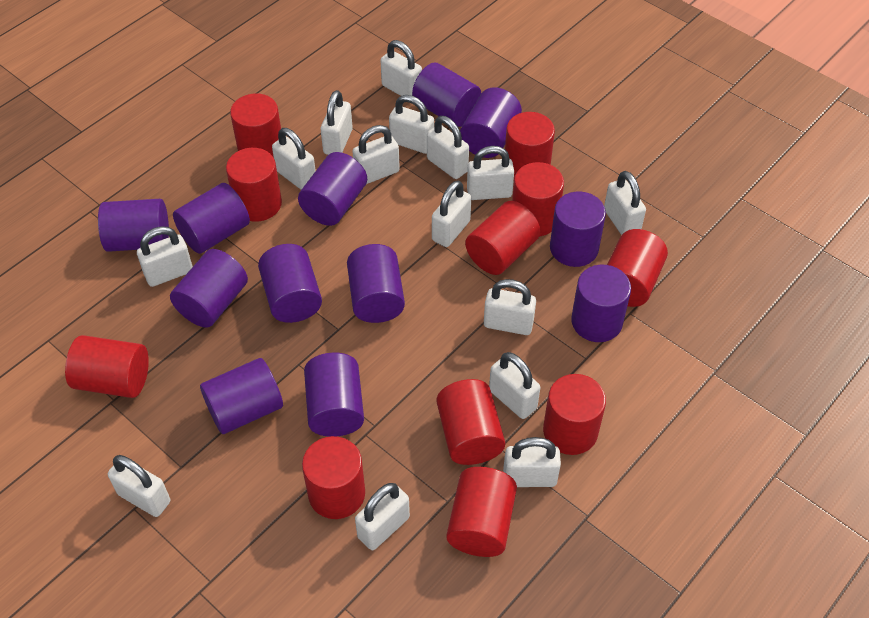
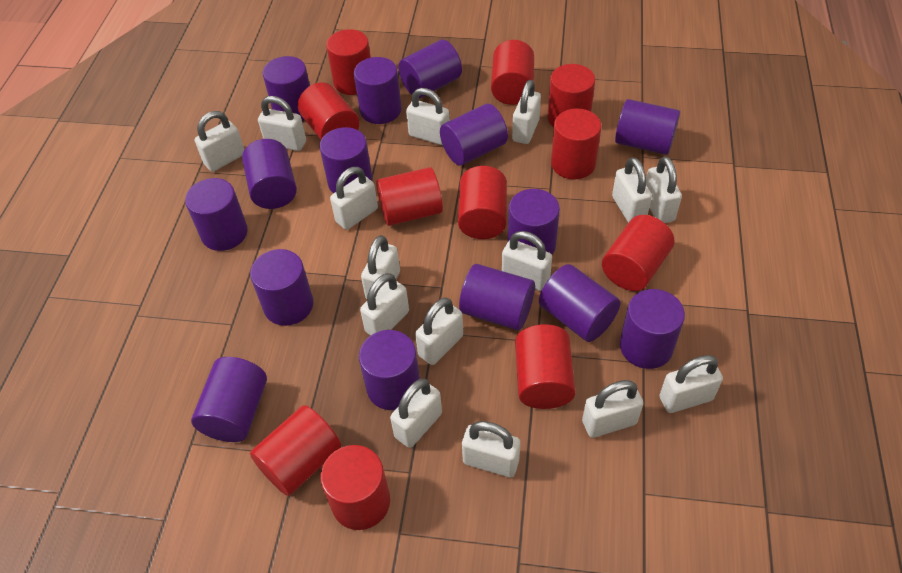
purple cylinder: 12 -> 15

